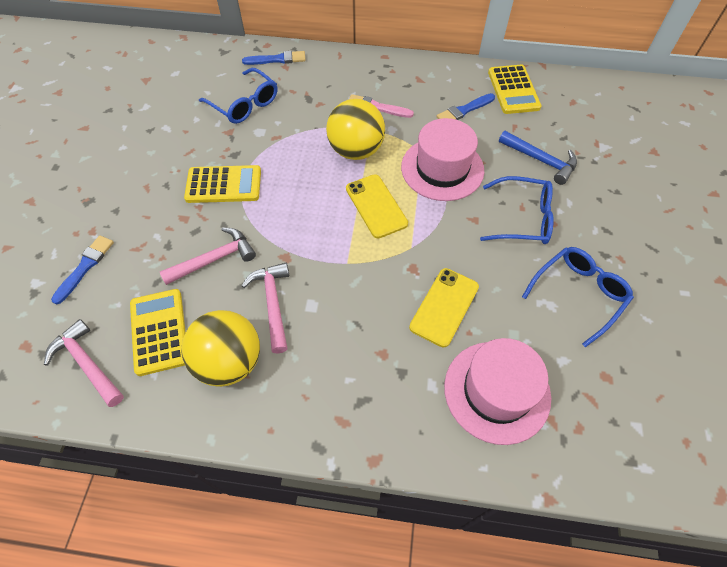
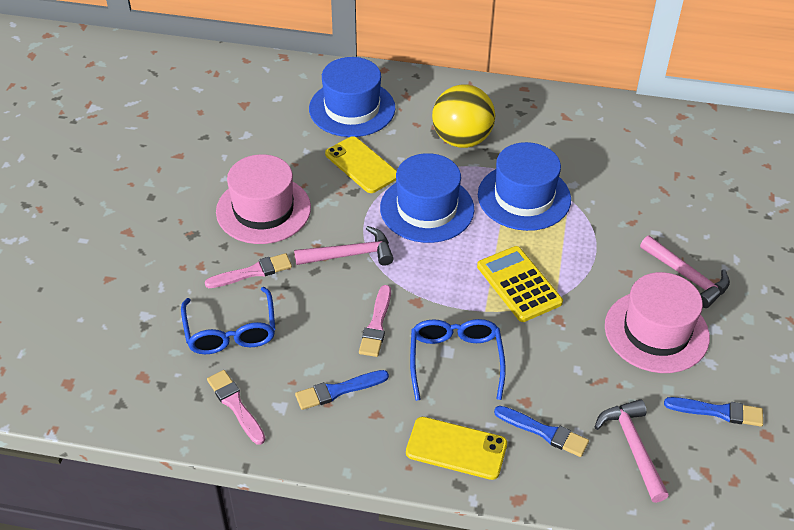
blue glasses: 3 -> 2
blue hammer: 1 -> 0
blue hat: 0 -> 3
pink brush: 1 -> 3
yellow ball: 2 -> 1
yellow calculator: 3 -> 1

